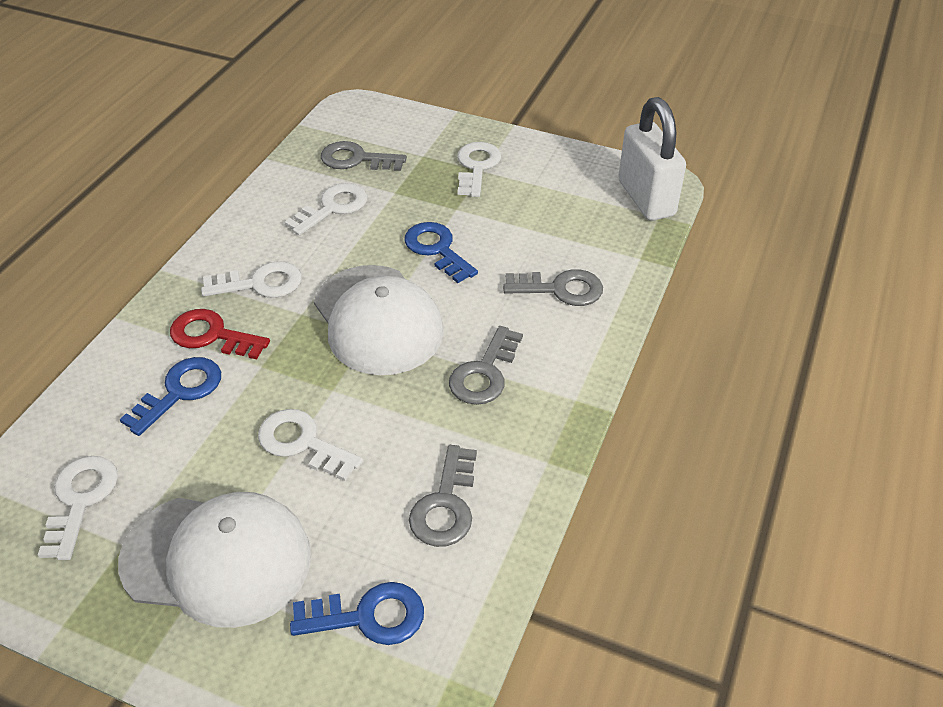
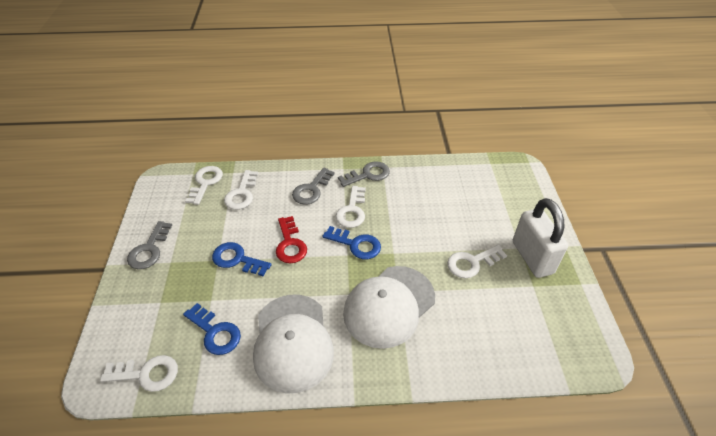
grey key: 4 -> 3

